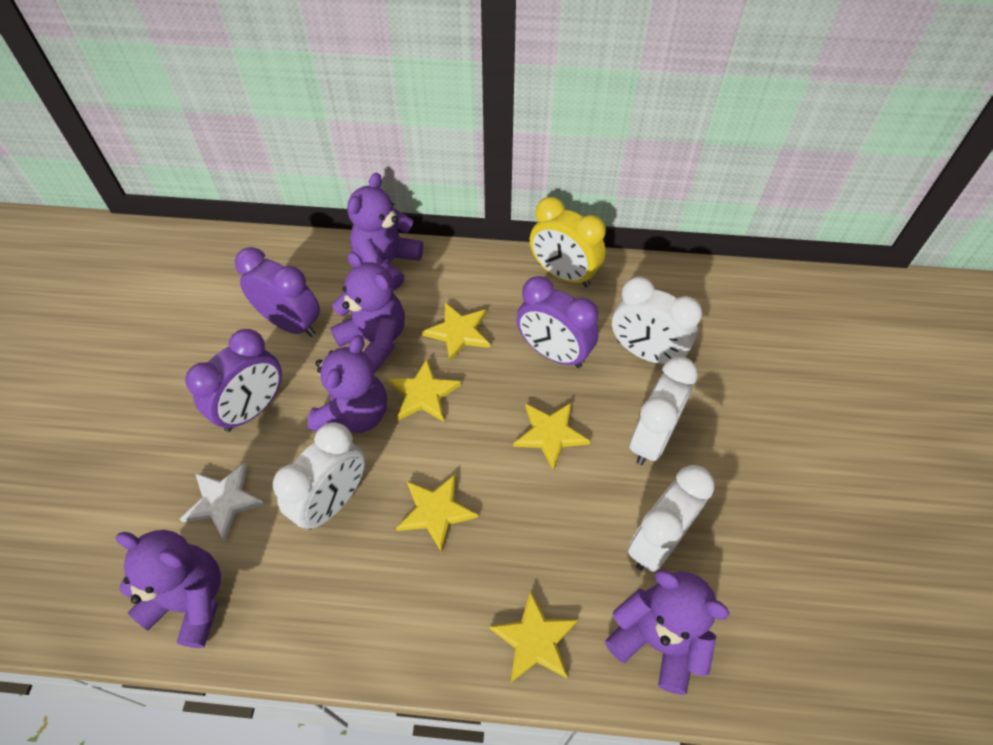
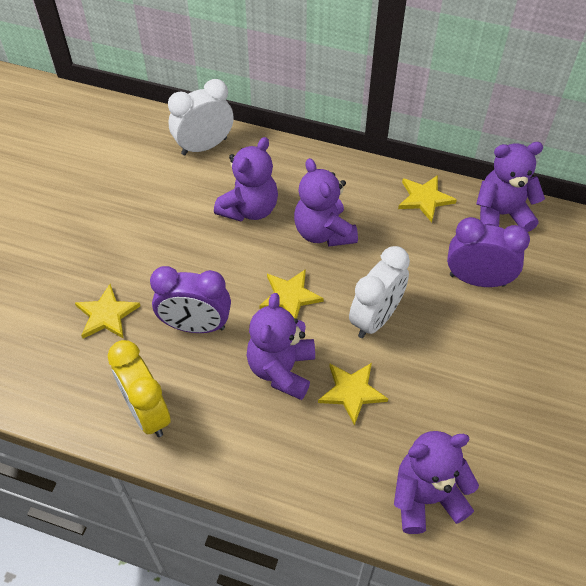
purple clock: 3 -> 2
white clock: 4 -> 2
white star: 1 -> 0
yellow star: 5 -> 4

